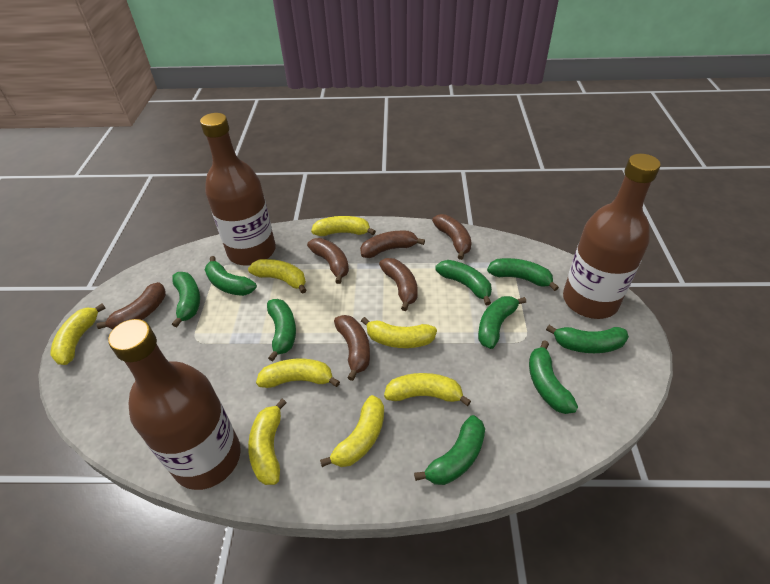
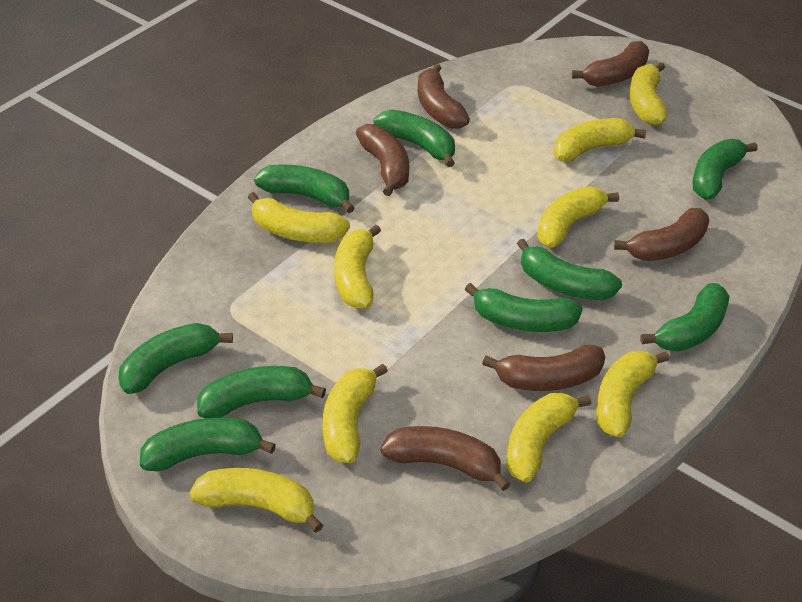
brown bottle: 3 -> 0
yellow banana: 8 -> 9

